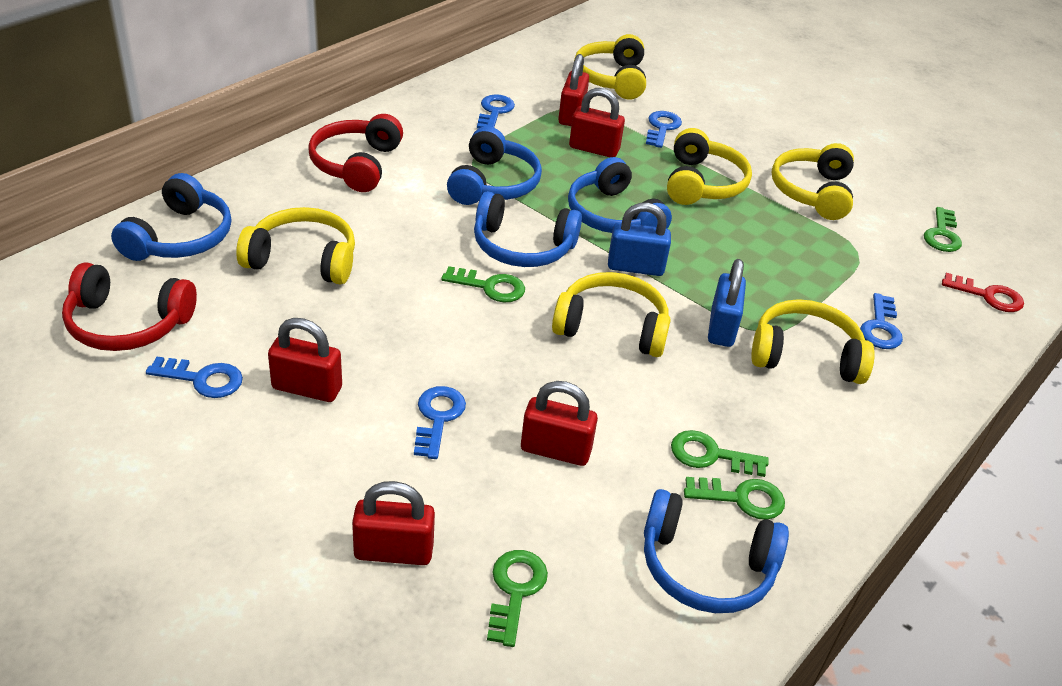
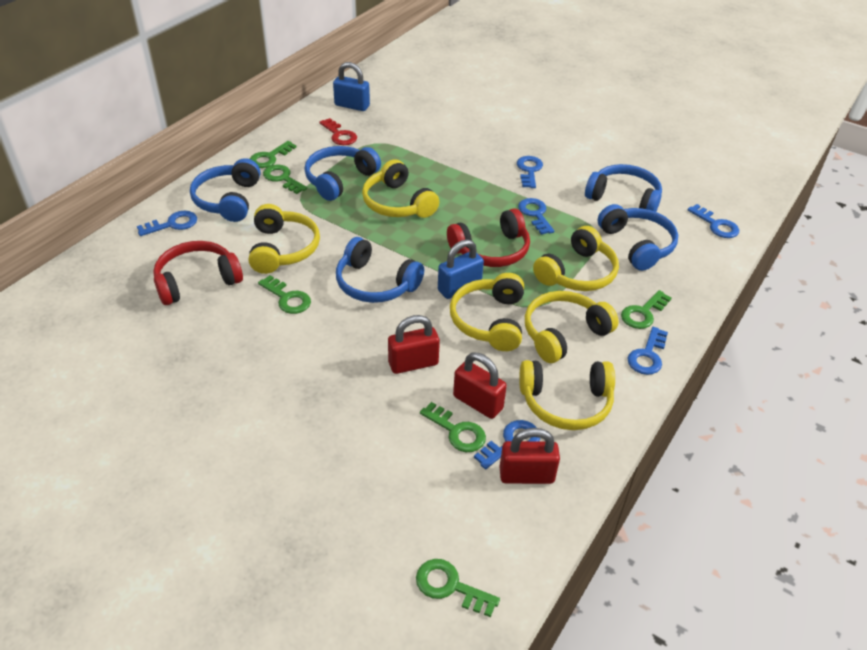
blue key: 5 -> 6
green key: 5 -> 6
red padlock: 5 -> 3

